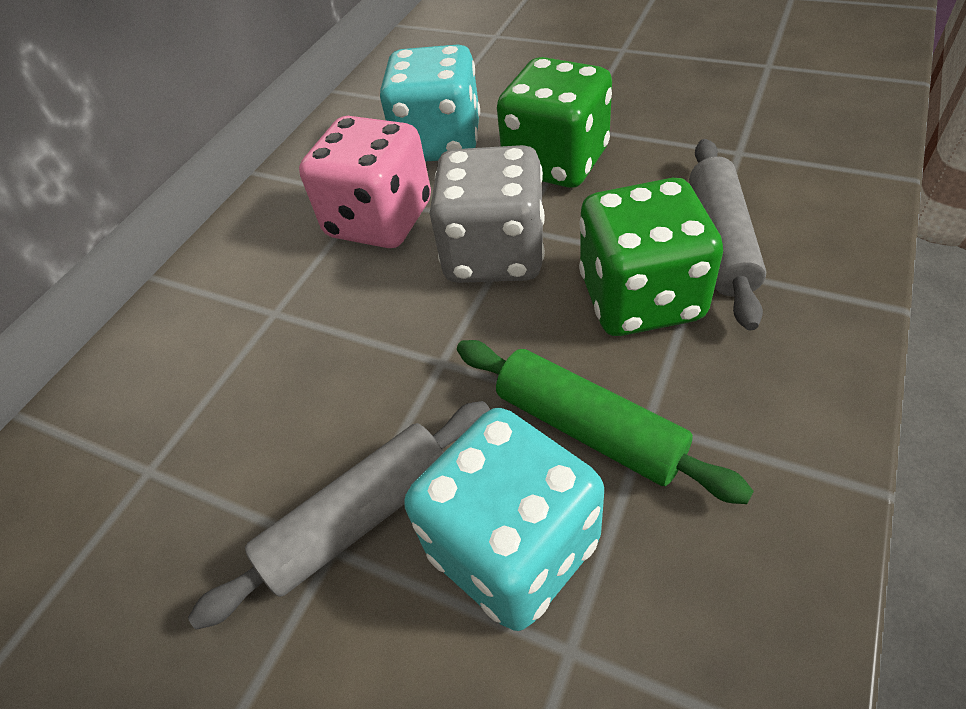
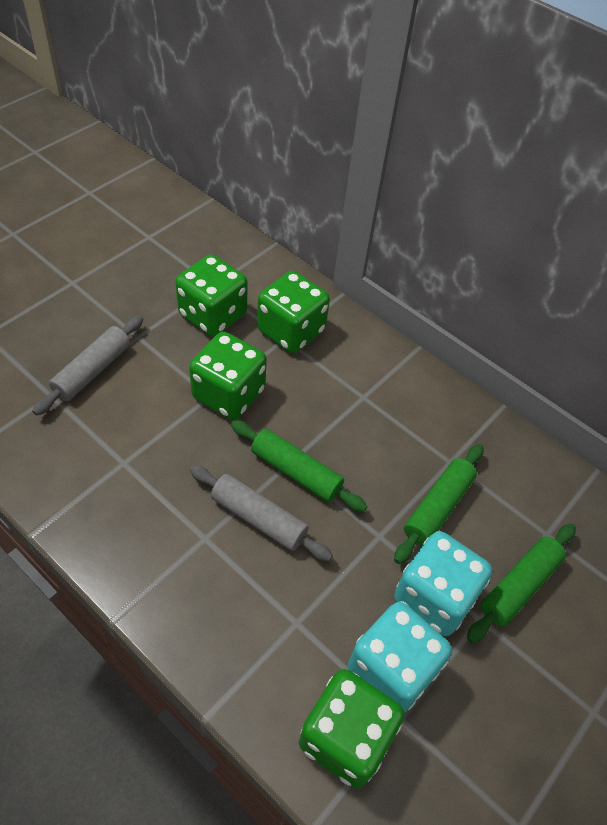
green dice: 2 -> 4
green rolling pin: 1 -> 3
grey dice: 1 -> 0
pink dice: 1 -> 0

